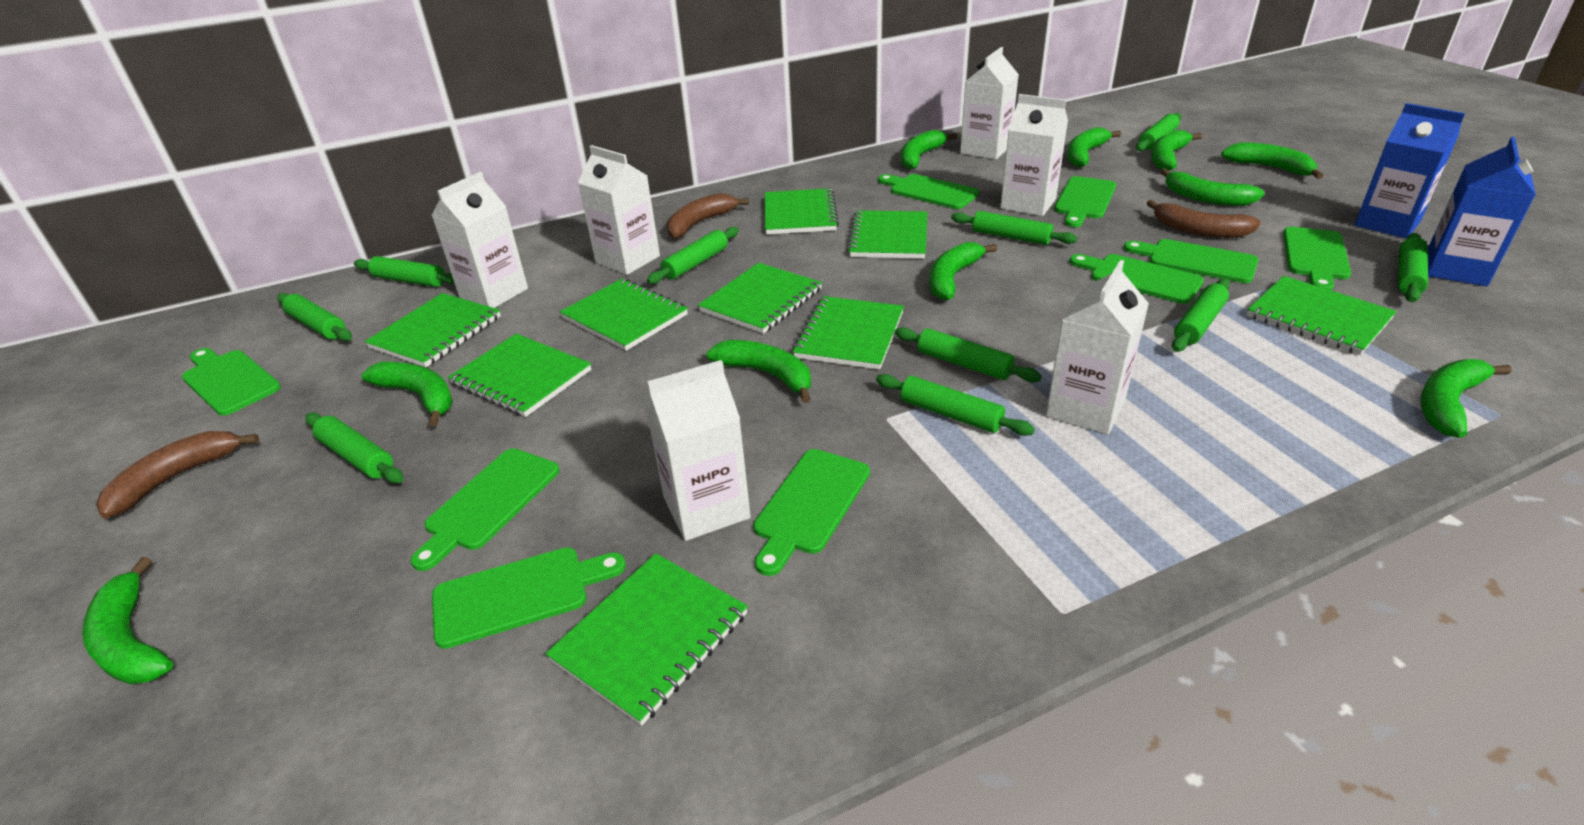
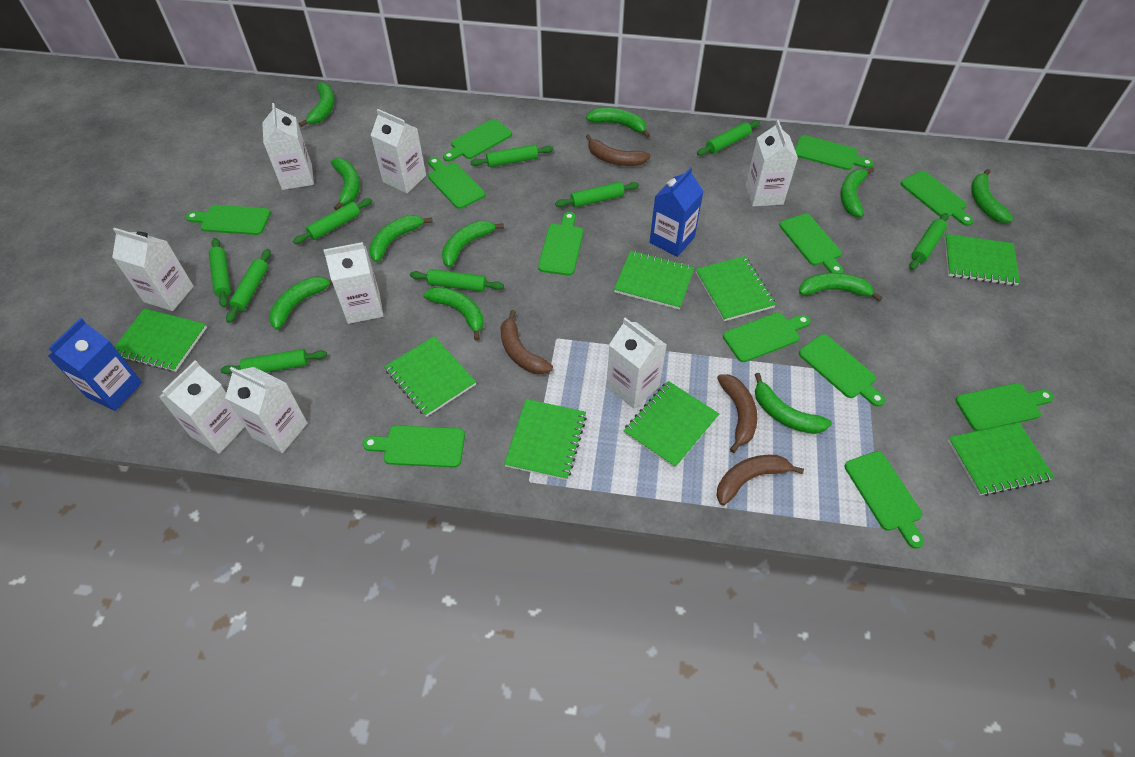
brown banana: 3 -> 4
green banana: 10 -> 11
green cutting board: 9 -> 12
green notebook: 9 -> 8
green rolling pin: 10 -> 9
white carton: 6 -> 8

